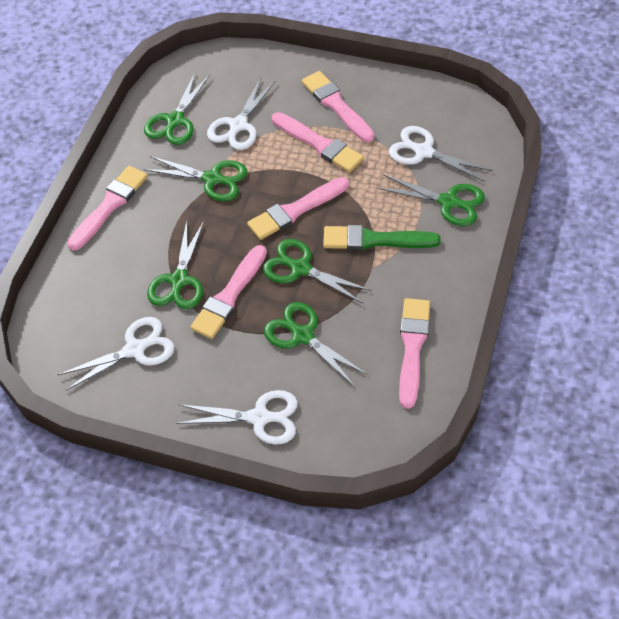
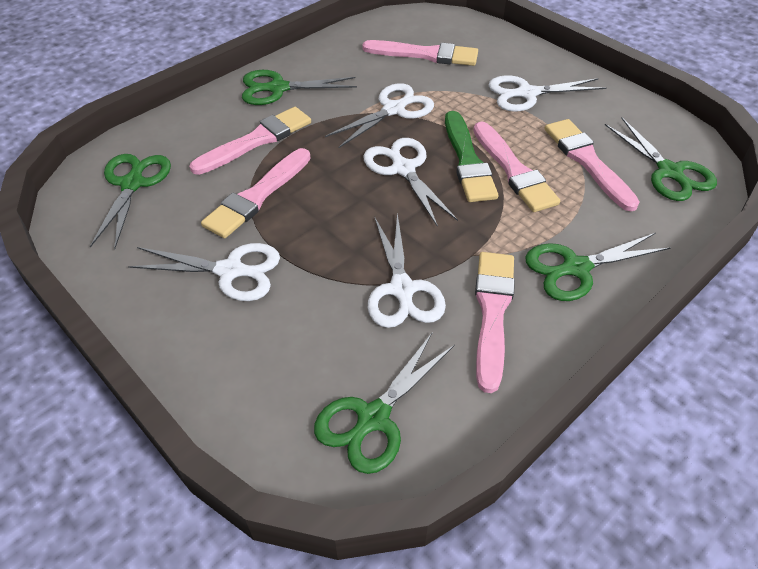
green scissors: 6 -> 5
white scissors: 4 -> 5

